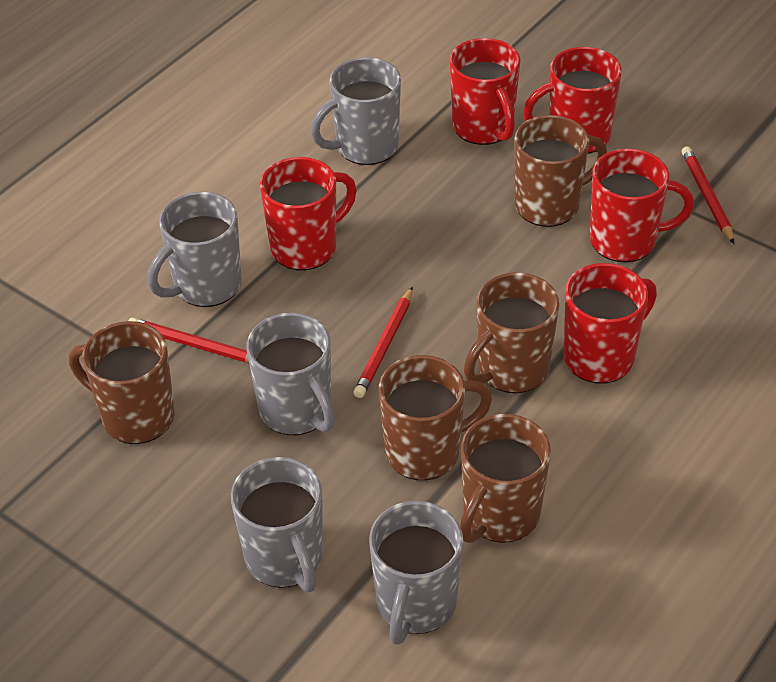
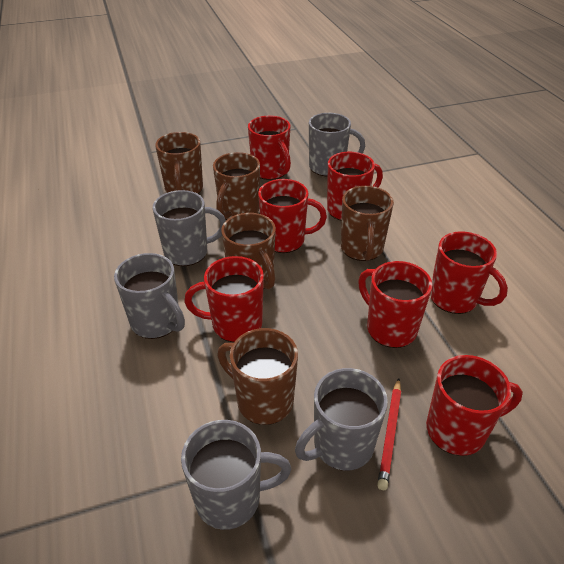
red mug: 5 -> 7
red pencil: 3 -> 1

